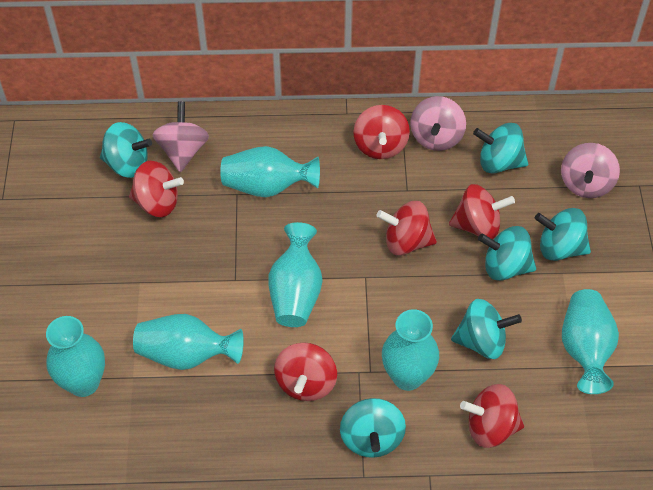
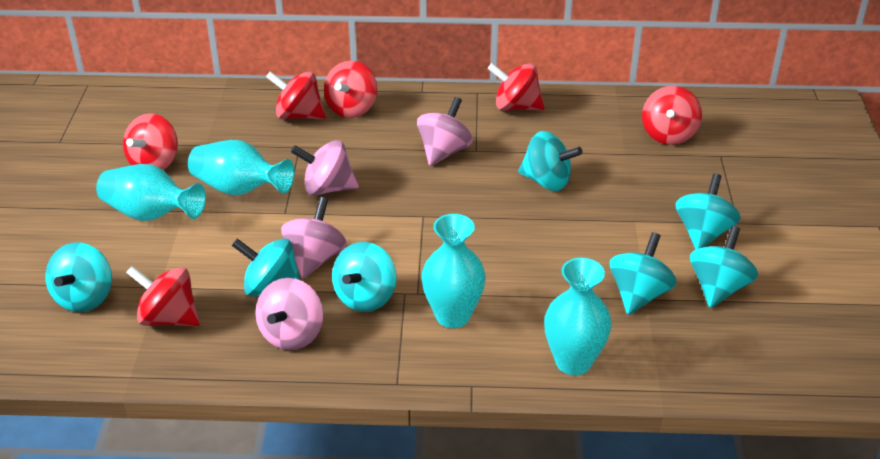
pink spinning top: 3 -> 4
turquoise spinning top: 6 -> 7
turquoise vase: 6 -> 4

